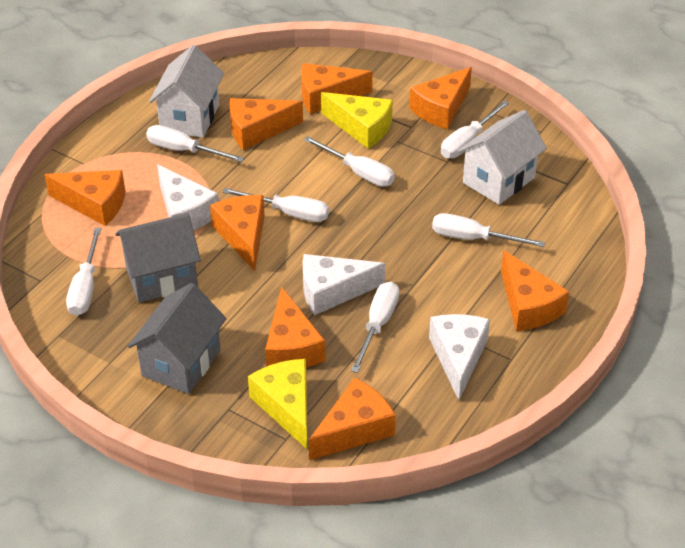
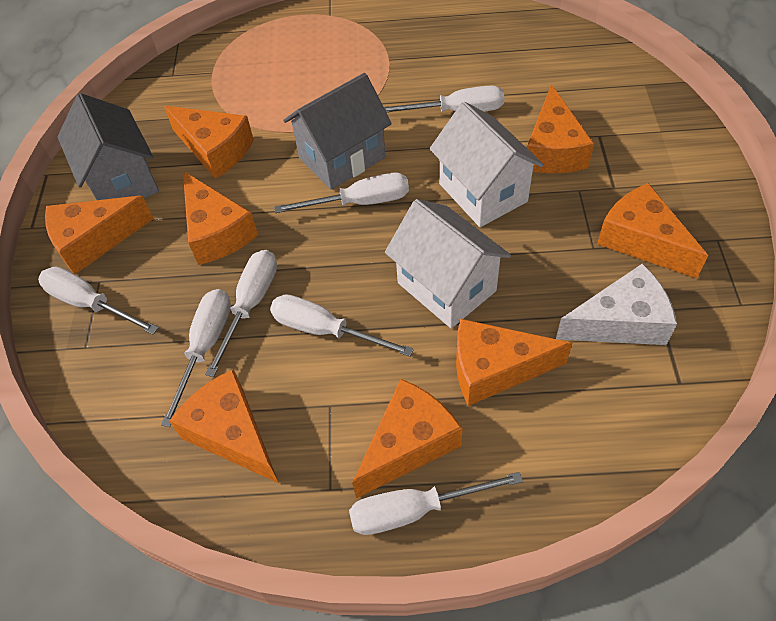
white cheese: 3 -> 1
yellow cheese: 2 -> 0

